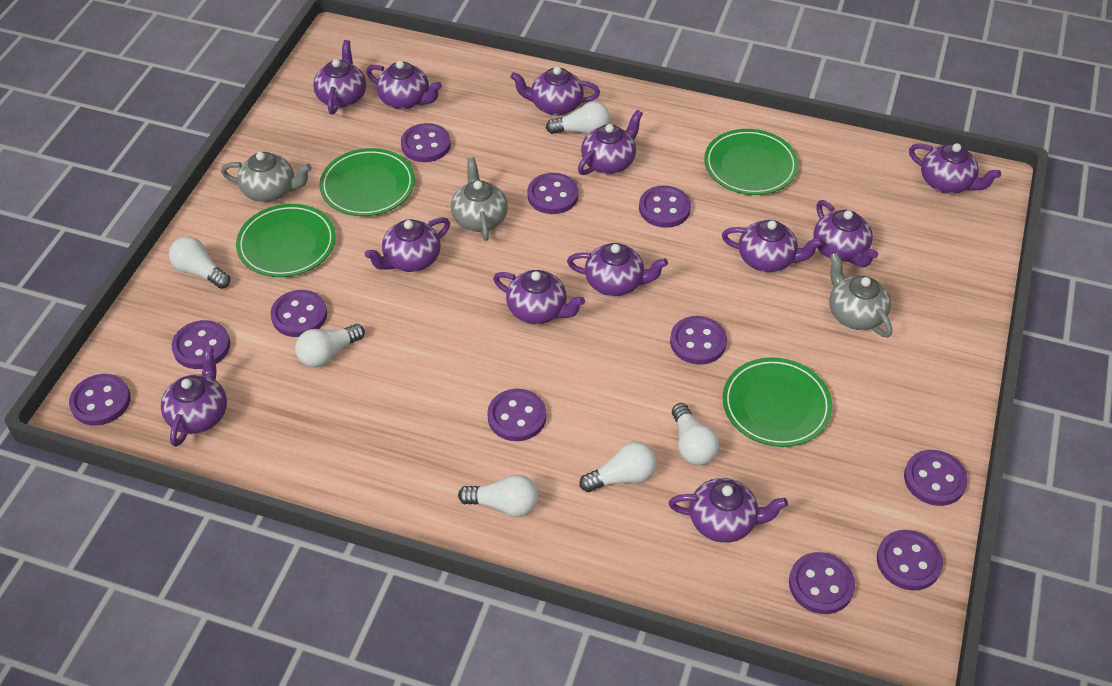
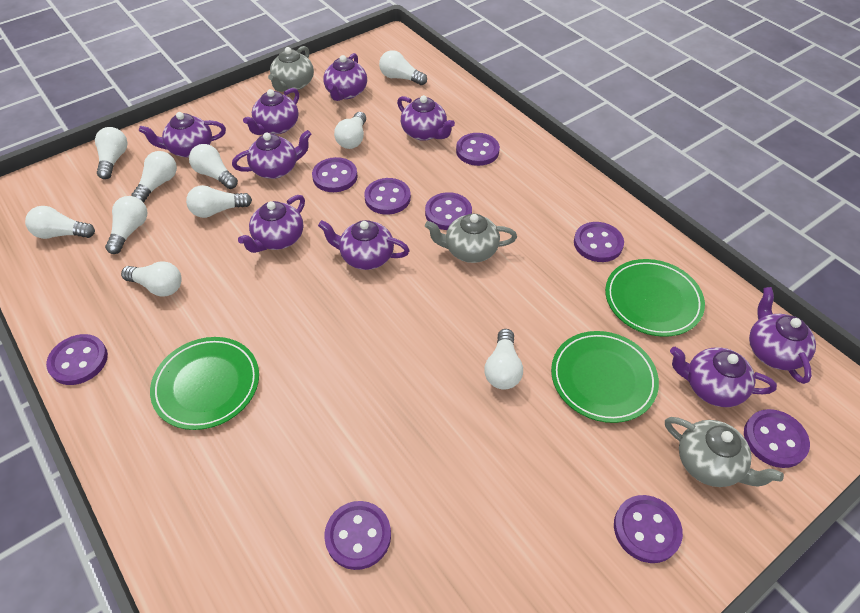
green plate: 4 -> 3
purple button: 11 -> 9
purple teapot: 12 -> 9
white light bulb: 6 -> 10

